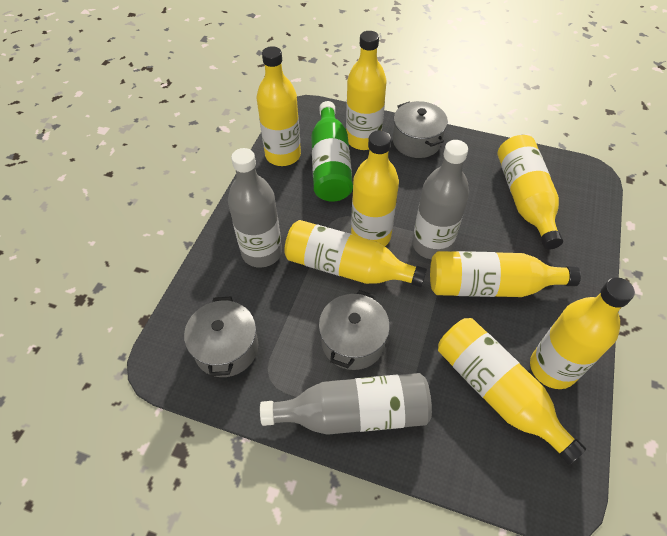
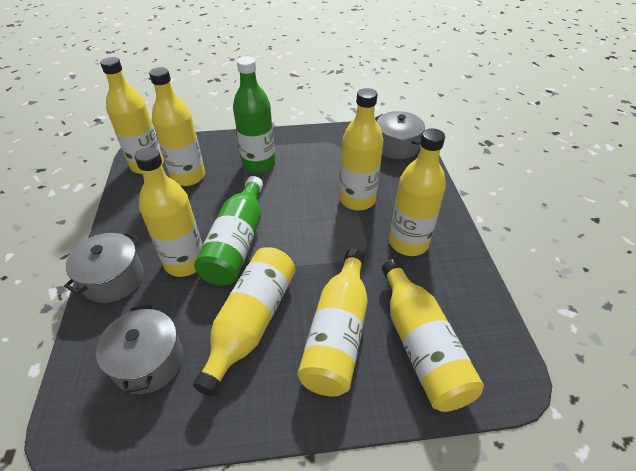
green bottle: 1 -> 2
grey bottle: 3 -> 0

